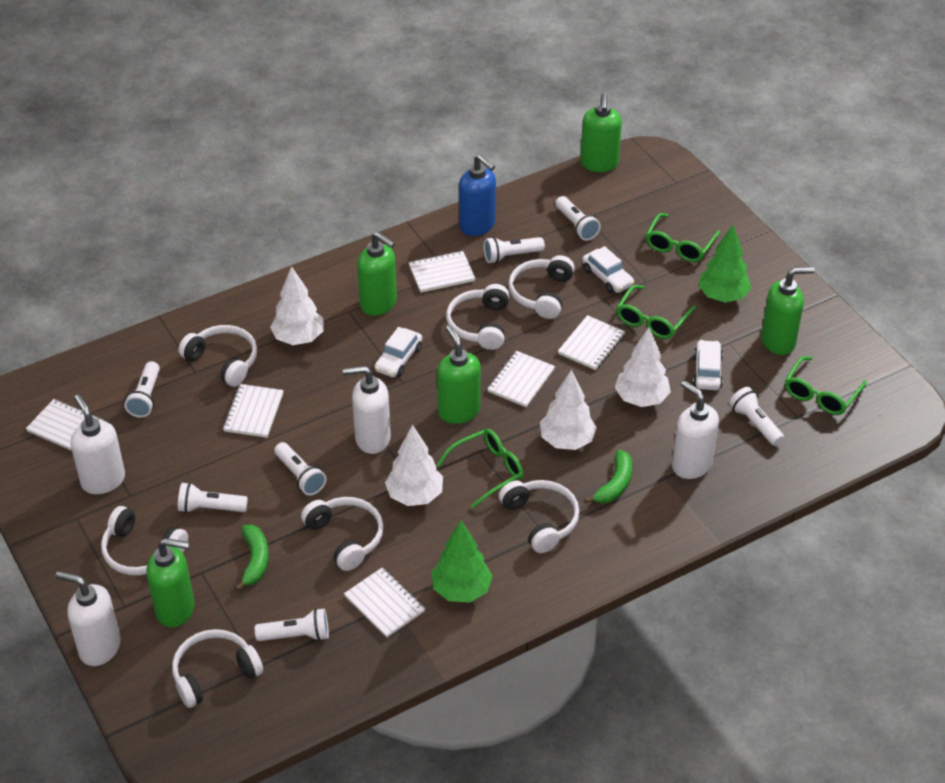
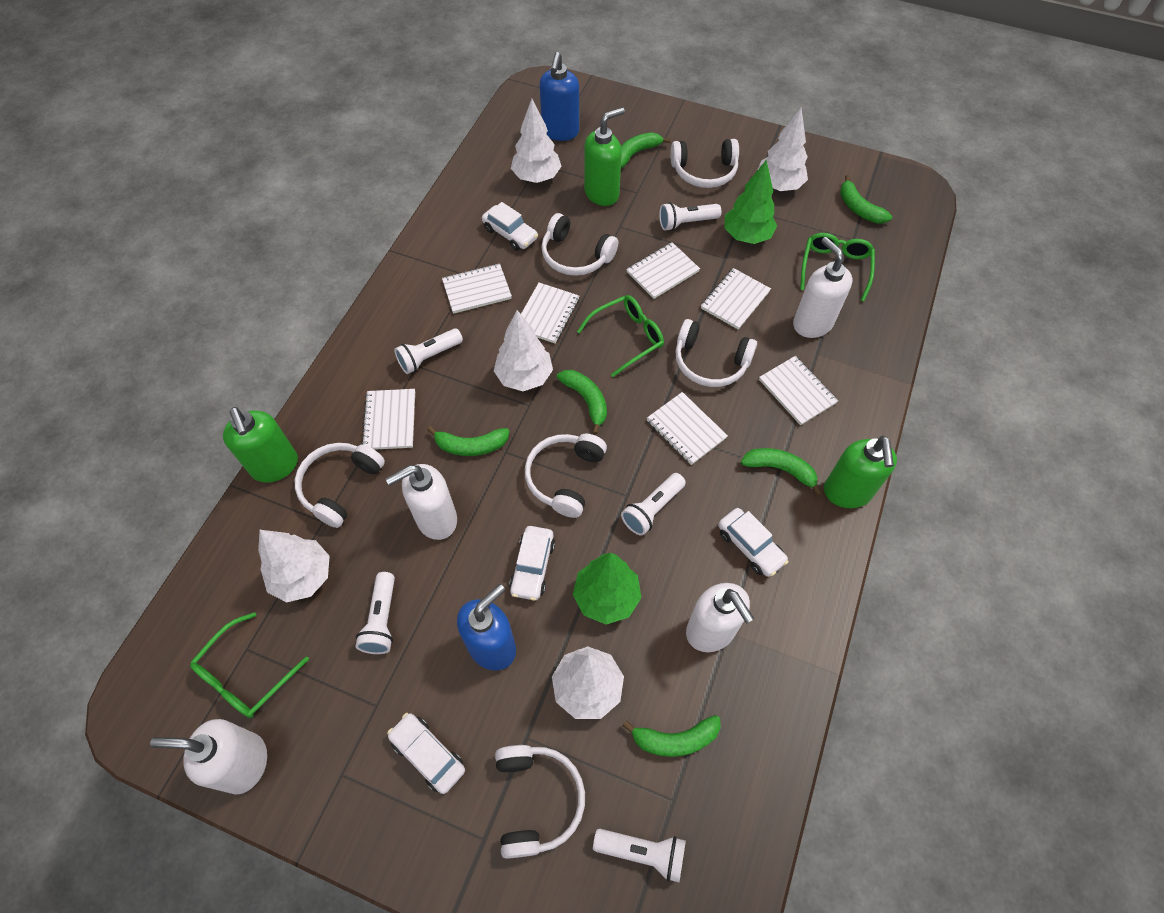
blue soap dispenser: 1 -> 2
green banana: 2 -> 6
green glasses: 4 -> 3
green soap dispenser: 5 -> 3
white car: 3 -> 4
white flashlight: 7 -> 5
white headphones: 7 -> 6
white notebook: 6 -> 7
white tree: 4 -> 5

